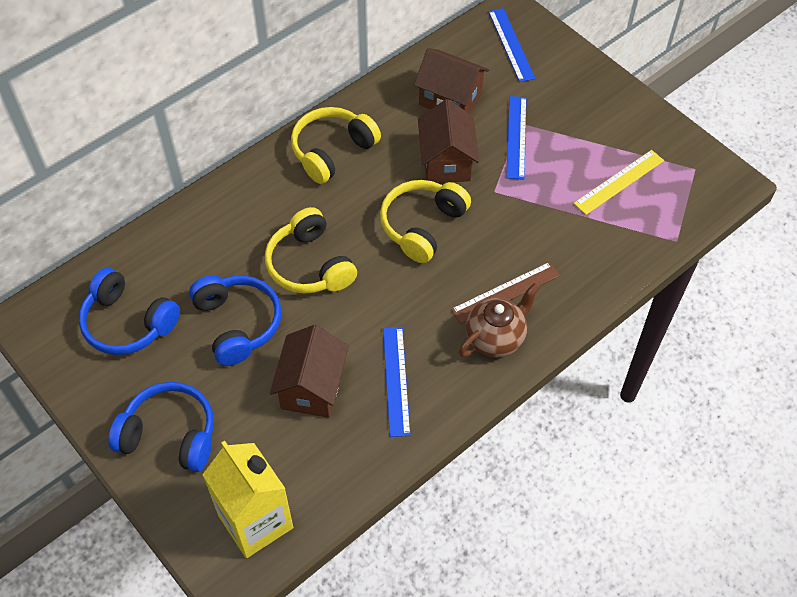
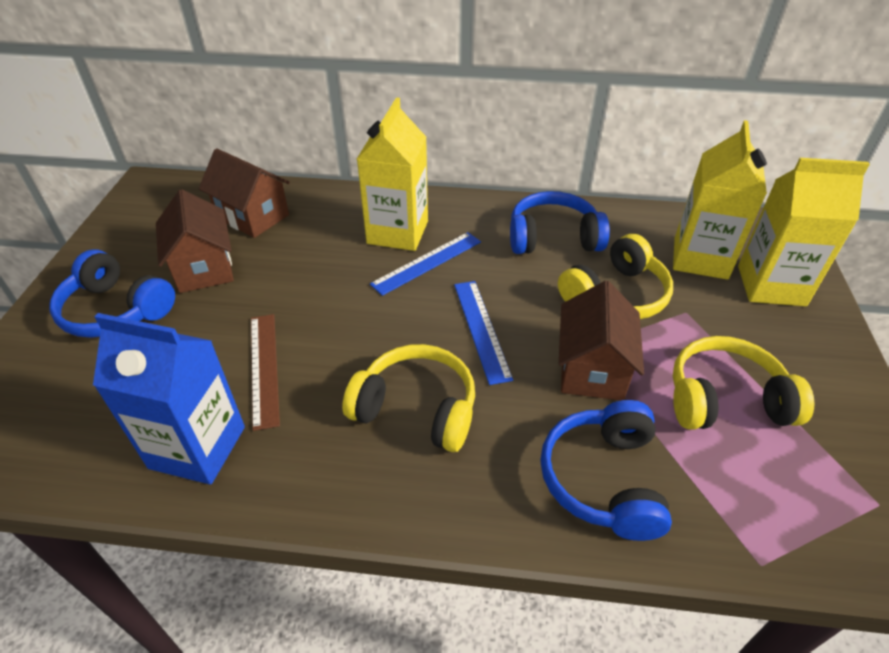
blue carton: 0 -> 1
blue ruler: 3 -> 2
brown teapot: 1 -> 0
yellow carton: 1 -> 3
yellow ruler: 1 -> 0

